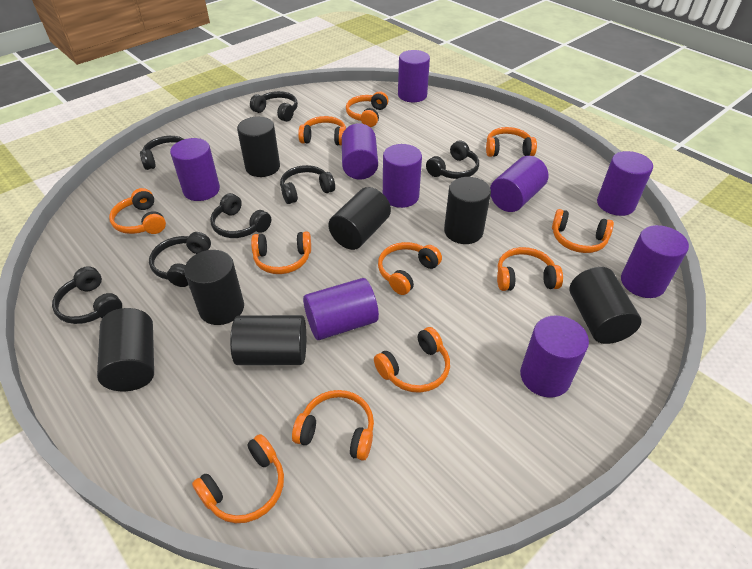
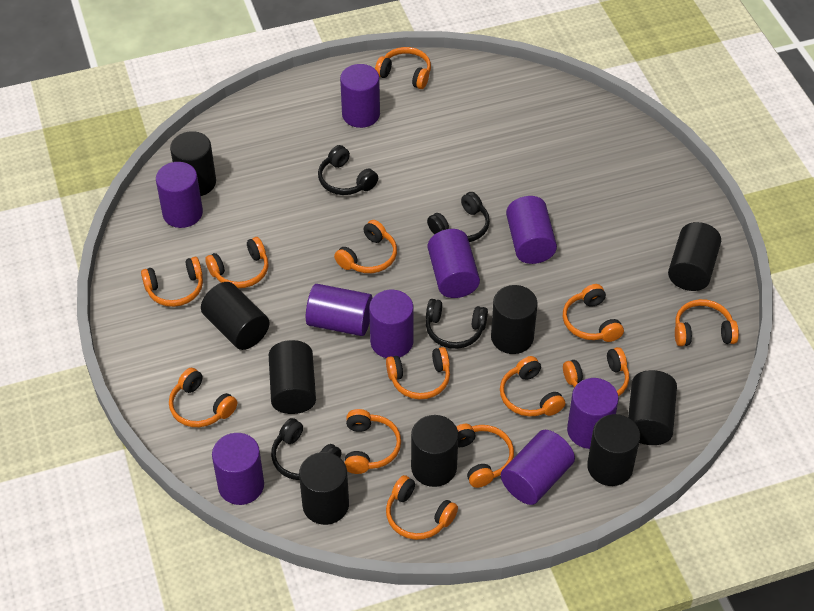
black cylinder: 7 -> 9
black headphones: 7 -> 4
orange headphones: 11 -> 13

